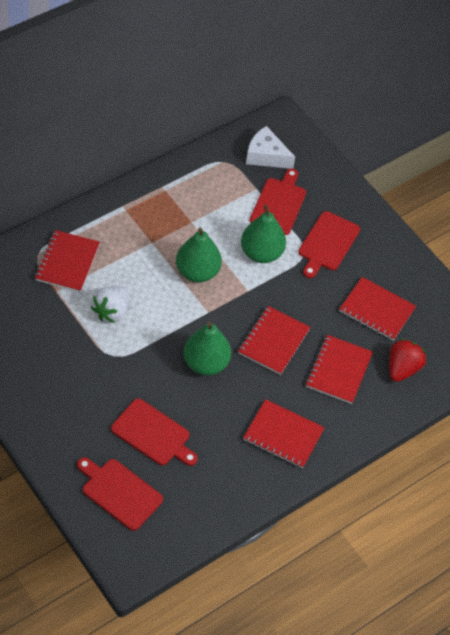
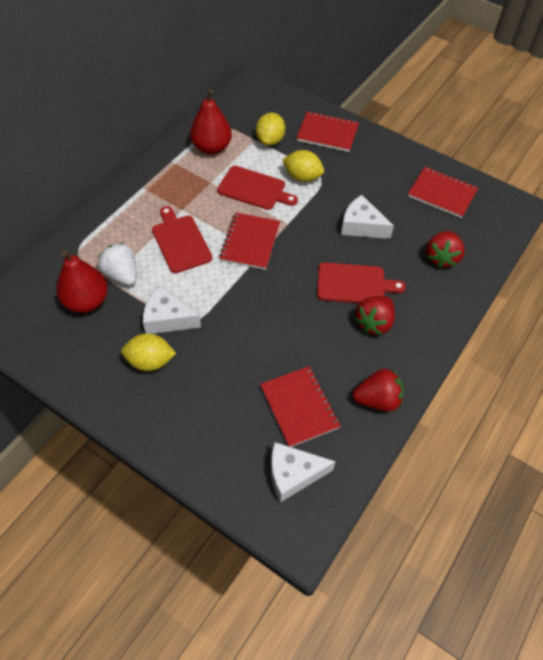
green pear: 3 -> 0
red cutting board: 4 -> 3
red notebook: 5 -> 4
red pear: 0 -> 2
red strawberry: 1 -> 3
white cheese: 1 -> 3
yellow lemon: 0 -> 3

